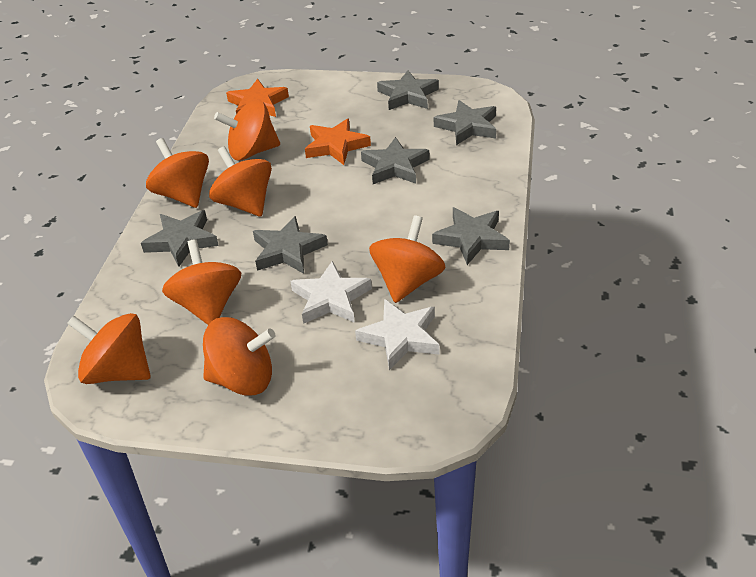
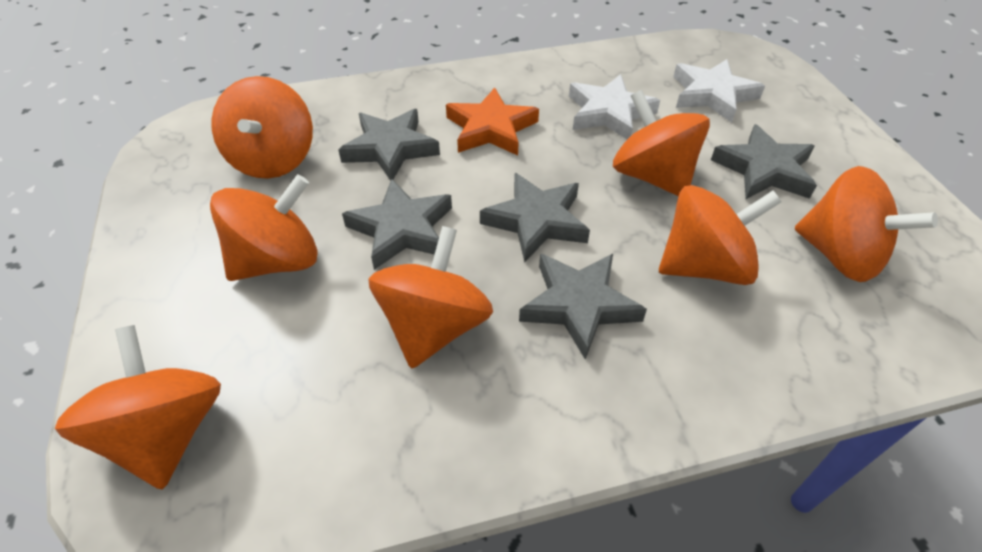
grey star: 6 -> 5
orange star: 2 -> 1

